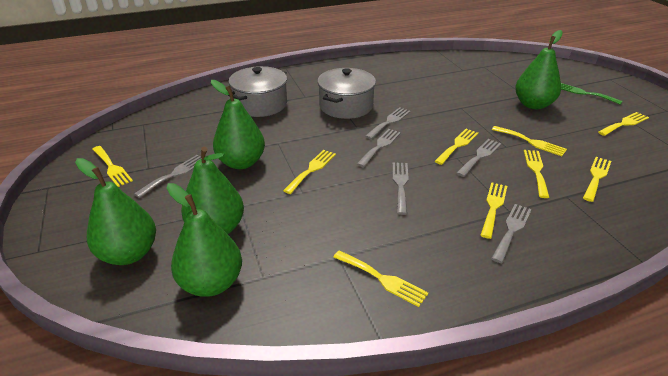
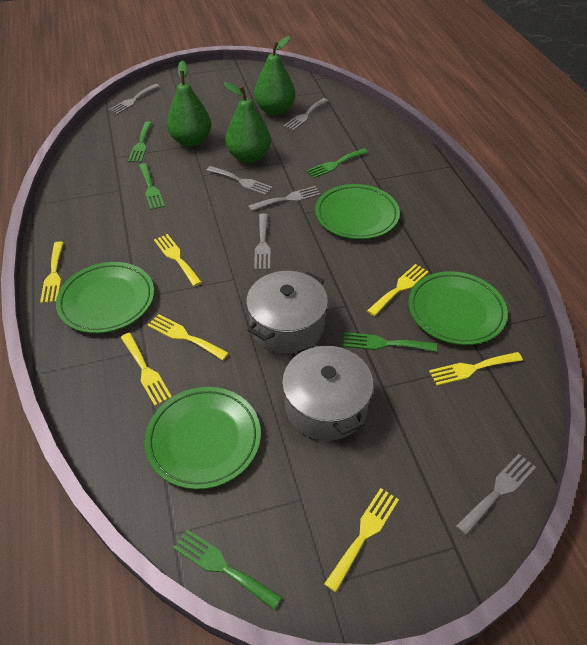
green fork: 1 -> 5
green pear: 5 -> 3
green plate: 0 -> 4
yellow fork: 9 -> 7

